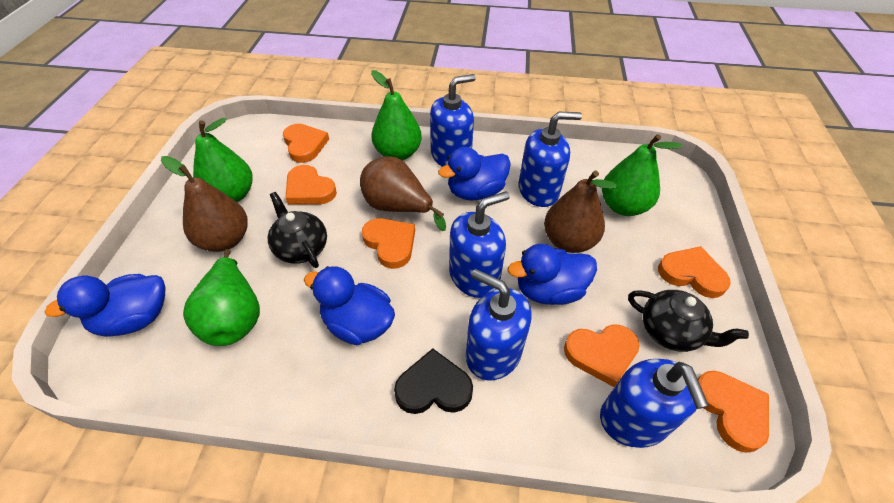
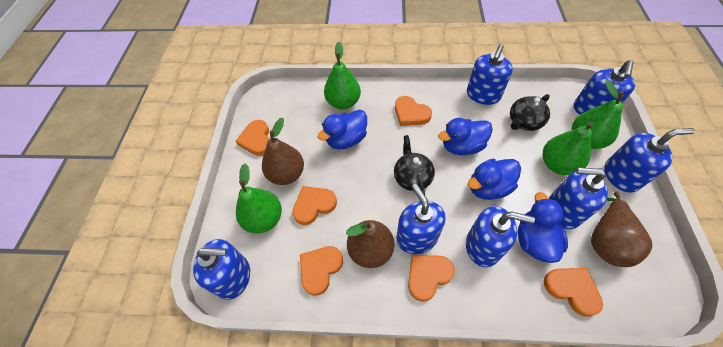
black heart: 1 -> 0
blue soap dispenser: 5 -> 7

